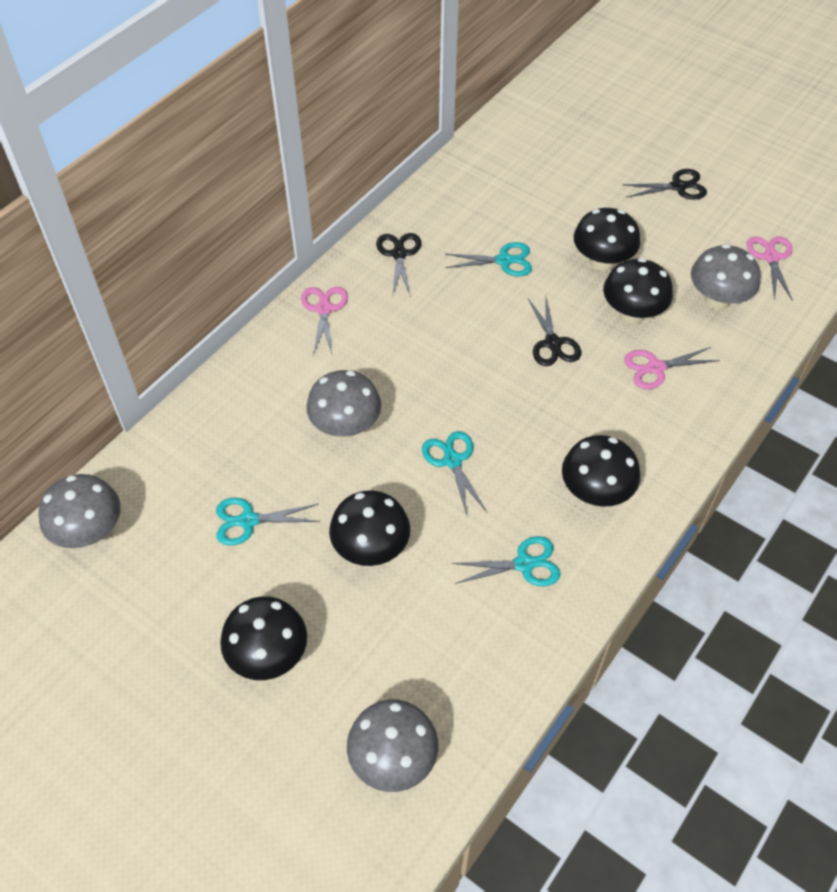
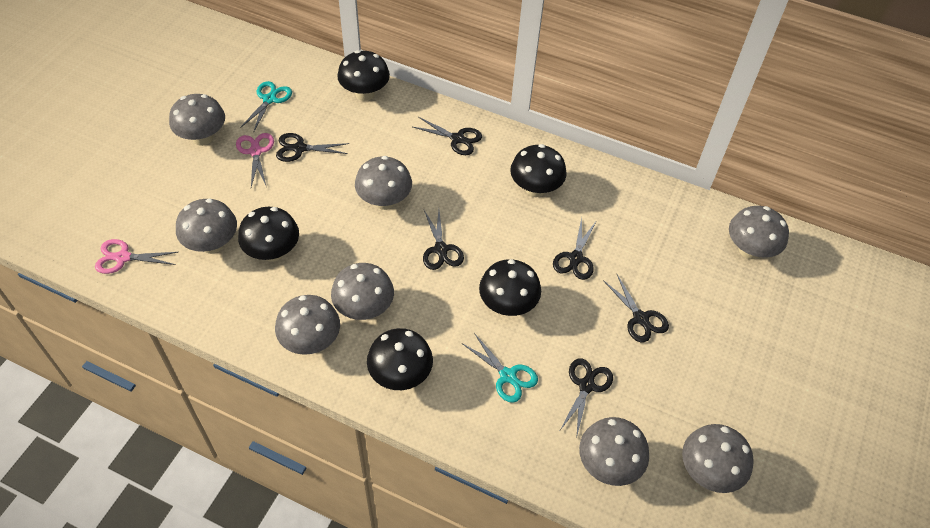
black scissors: 3 -> 6
grey mushroom: 4 -> 8
pink scissors: 3 -> 2
turquoise scissors: 4 -> 2

